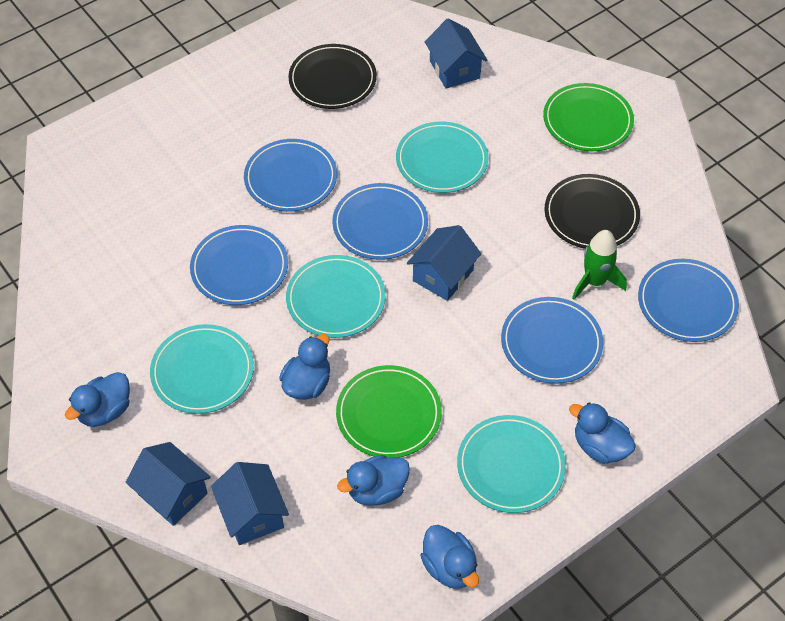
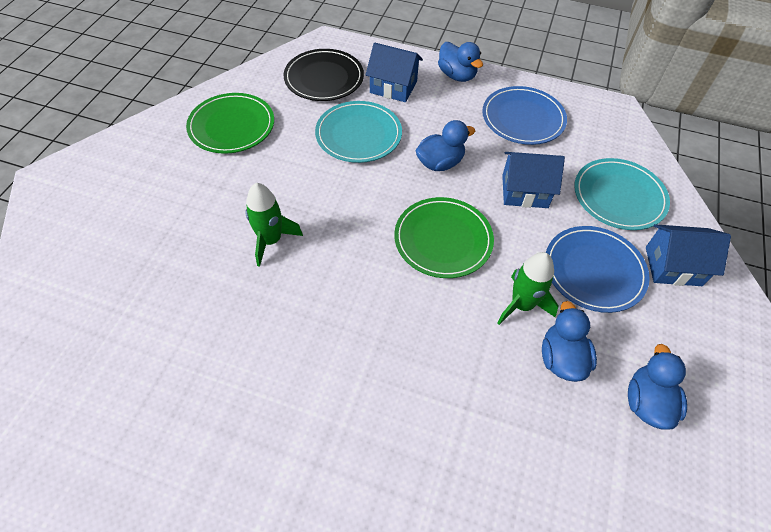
black plate: 2 -> 1
blue duck: 5 -> 4
blue house: 4 -> 3
blue plate: 5 -> 2
green rocket: 1 -> 2
turquoise plate: 4 -> 2

